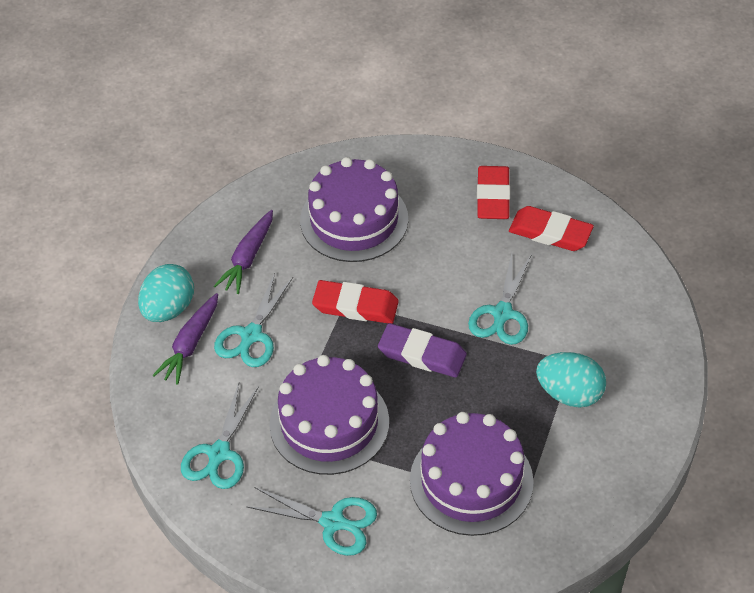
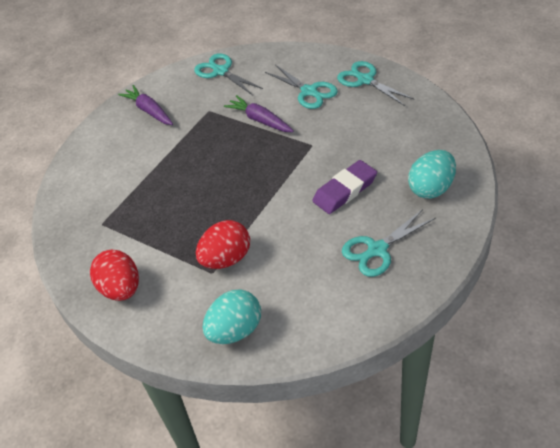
purple cake: 3 -> 0
red egg: 0 -> 2
red eraser: 3 -> 0

